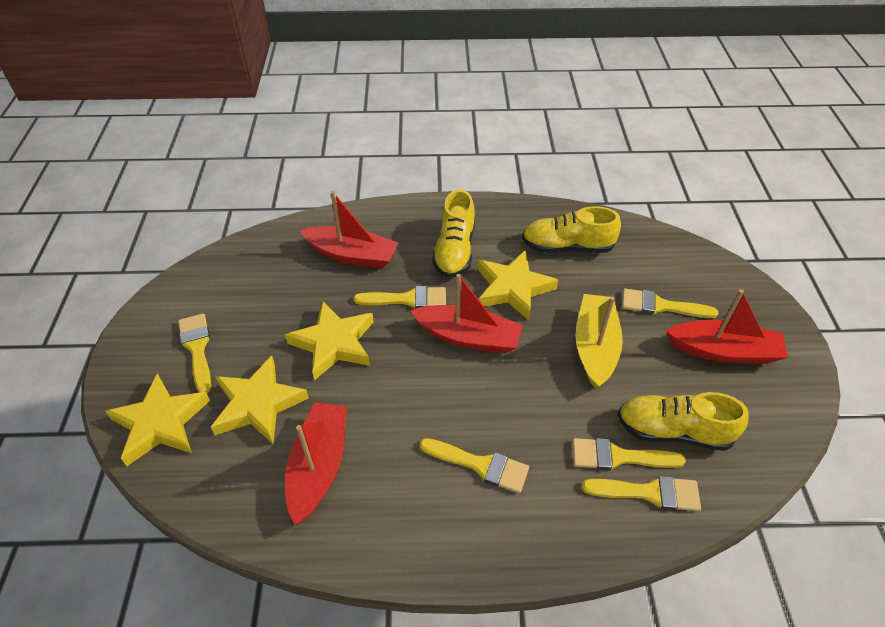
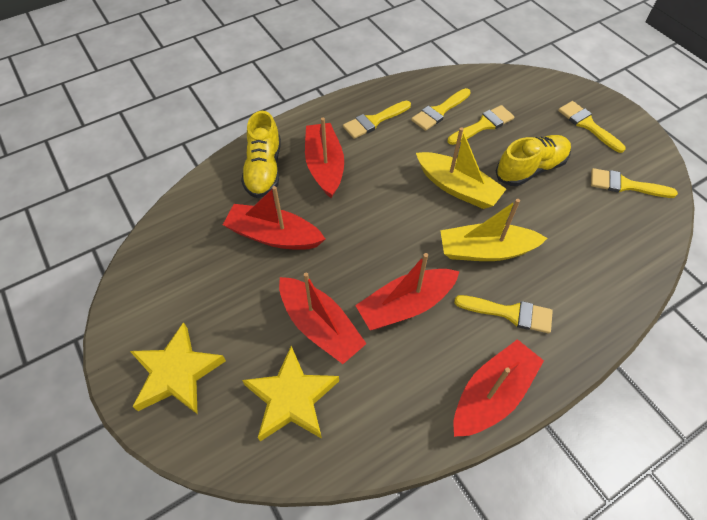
red boat: 4 -> 5
yellow boat: 1 -> 2
yellow shoe: 3 -> 2
yellow star: 4 -> 2

